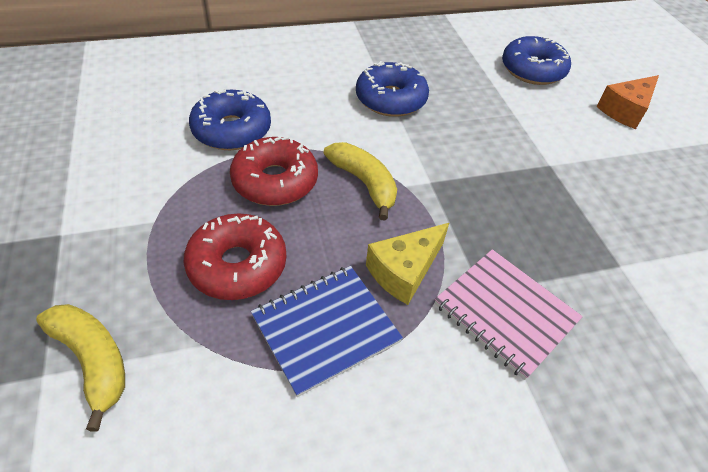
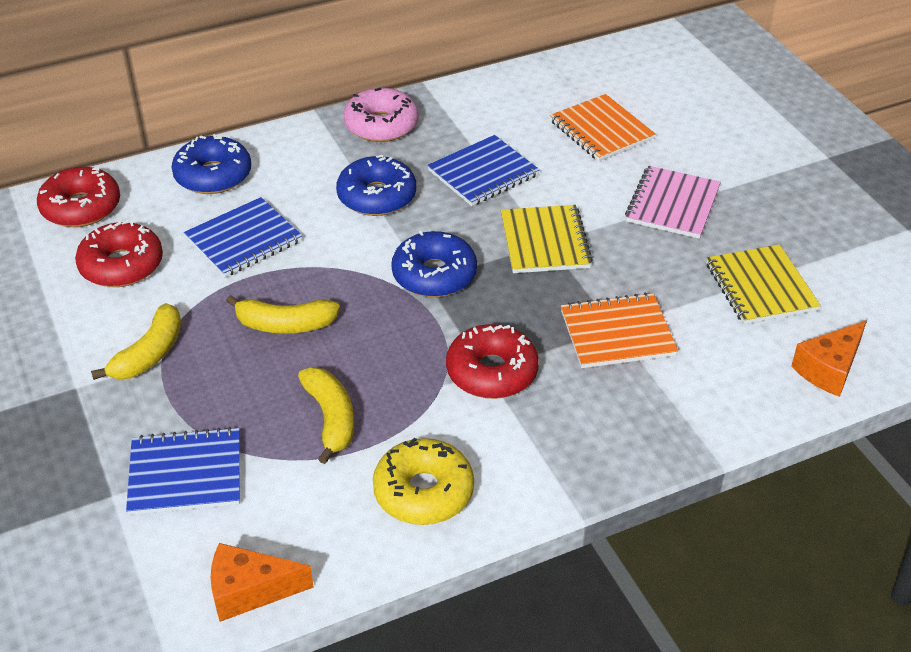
blue notebook: 1 -> 3
orange cheese: 1 -> 2
orange notebook: 0 -> 2
pink donut: 0 -> 1
red donut: 2 -> 3
yellow banana: 2 -> 3
yellow cheese: 1 -> 0
yellow donut: 0 -> 1
yellow notebook: 0 -> 2

